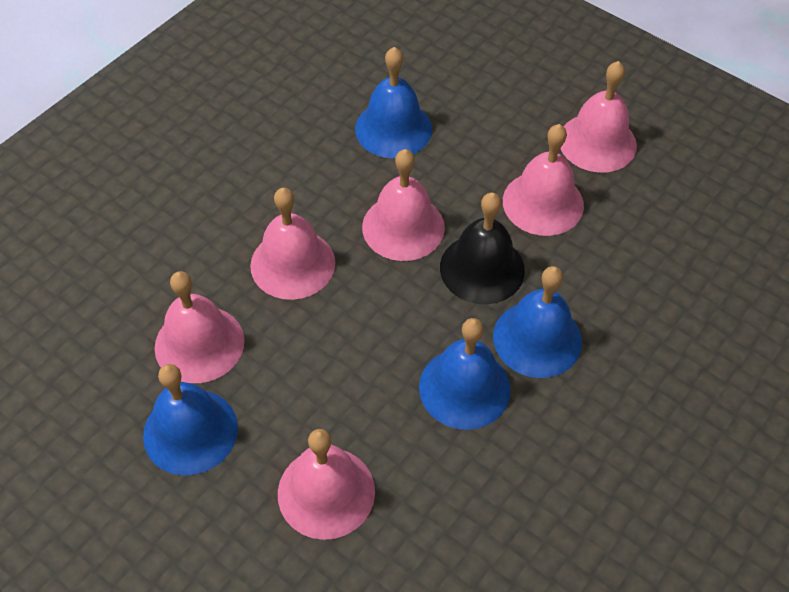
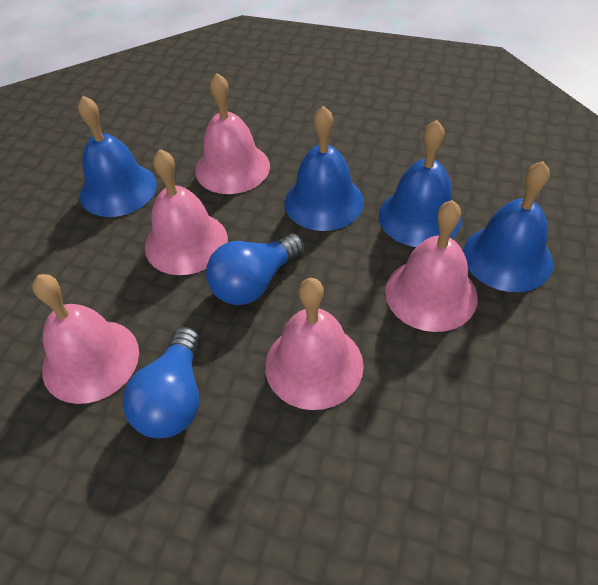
black bell: 1 -> 0
blue light bulb: 0 -> 2
pink bell: 6 -> 5

